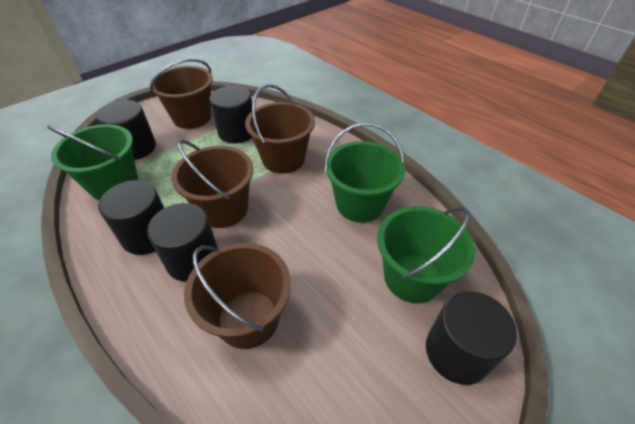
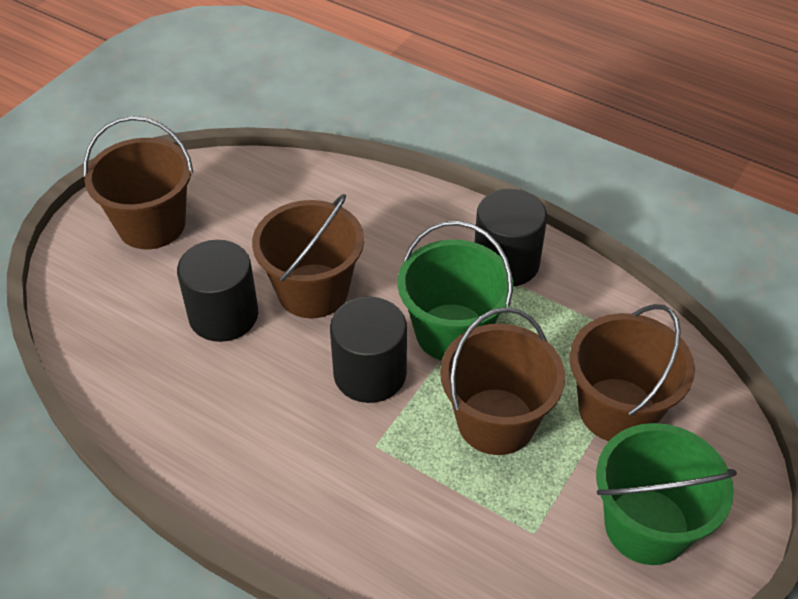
black cylinder: 5 -> 3
green bucket: 3 -> 2

